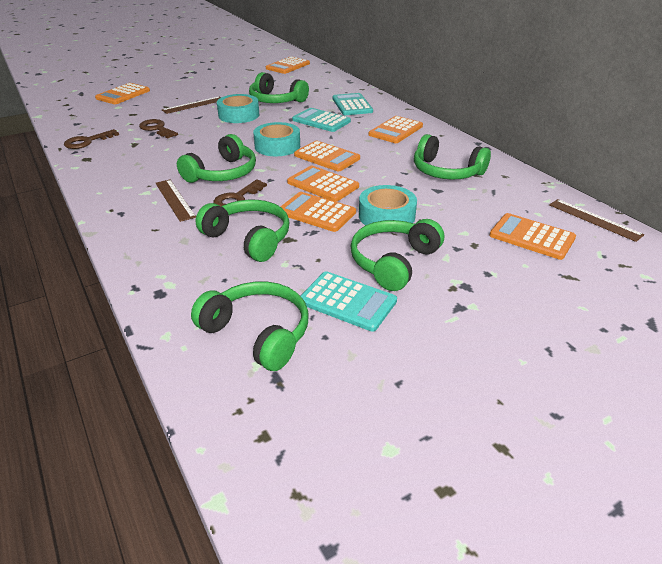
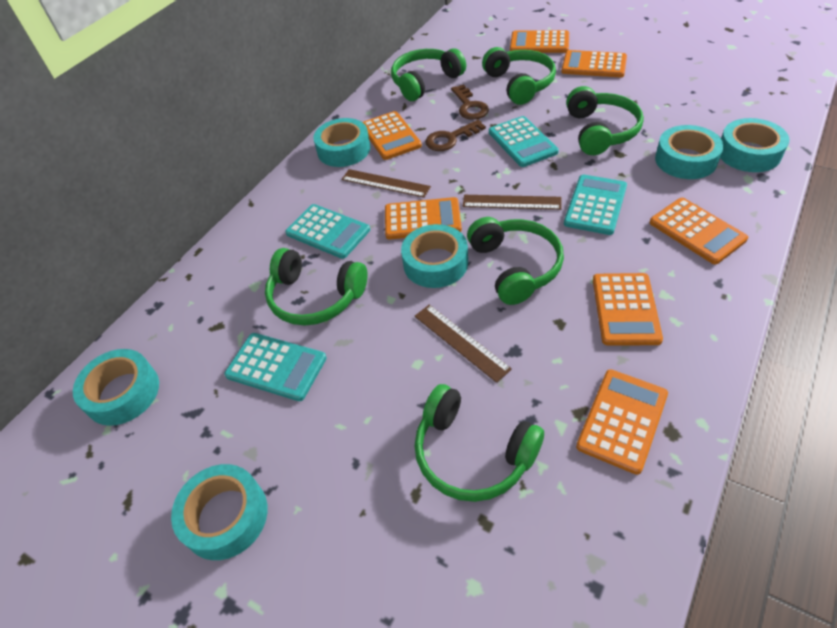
brown key: 3 -> 2
turquoise calculator: 3 -> 4
turquoise tape: 3 -> 6

